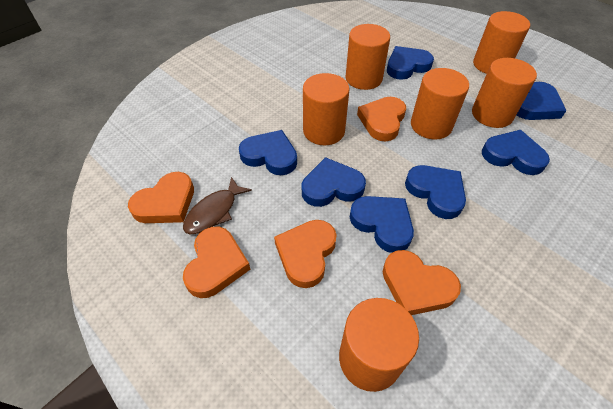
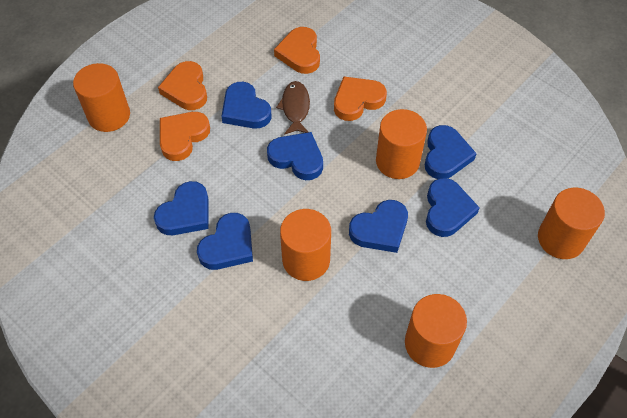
orange cylinder: 6 -> 5
orange heart: 5 -> 4

